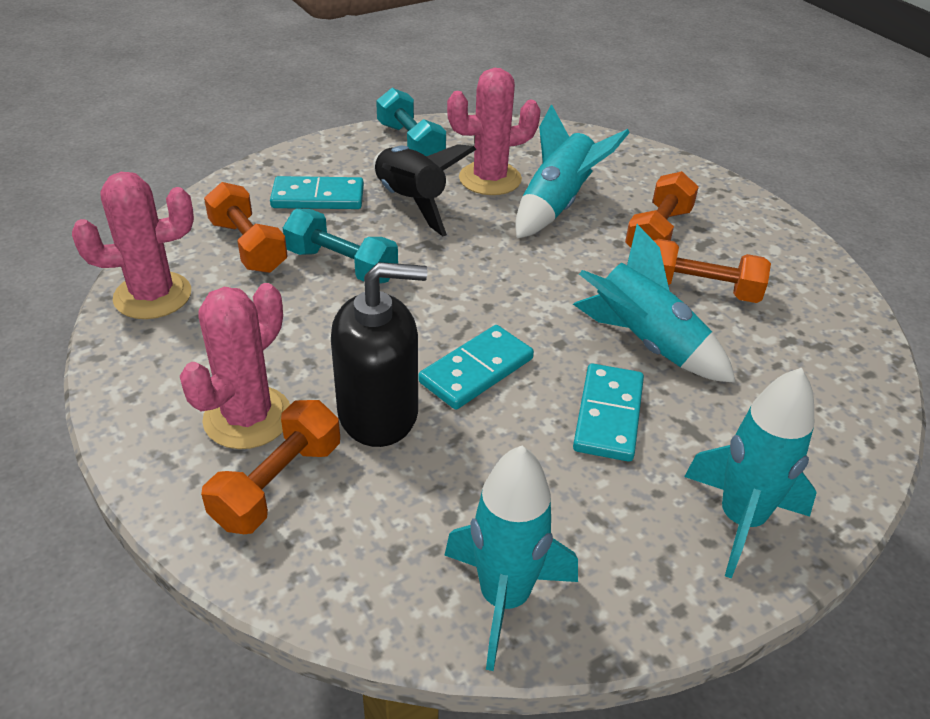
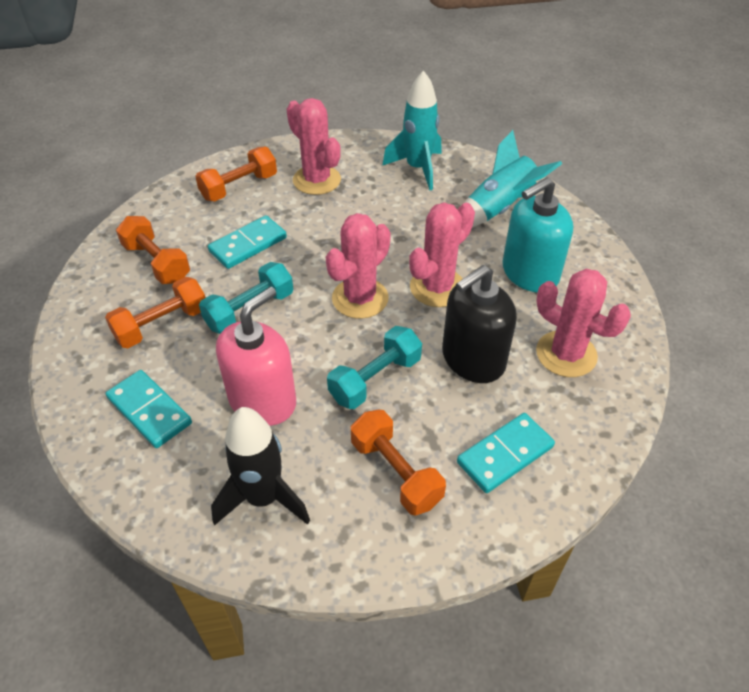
pink cactus: 3 -> 4
pink soap dispenser: 0 -> 1
turquoise rocket: 4 -> 2
turquoise soap dispenser: 0 -> 1

